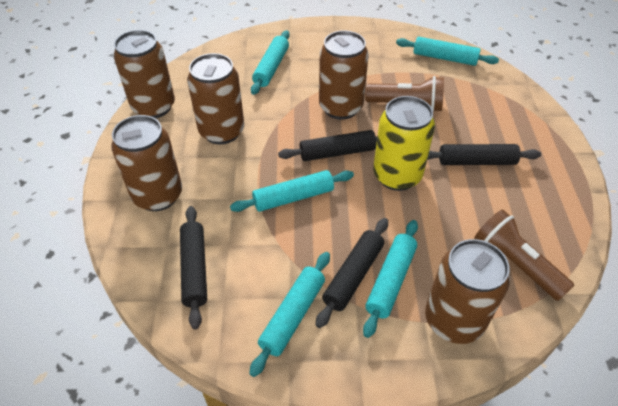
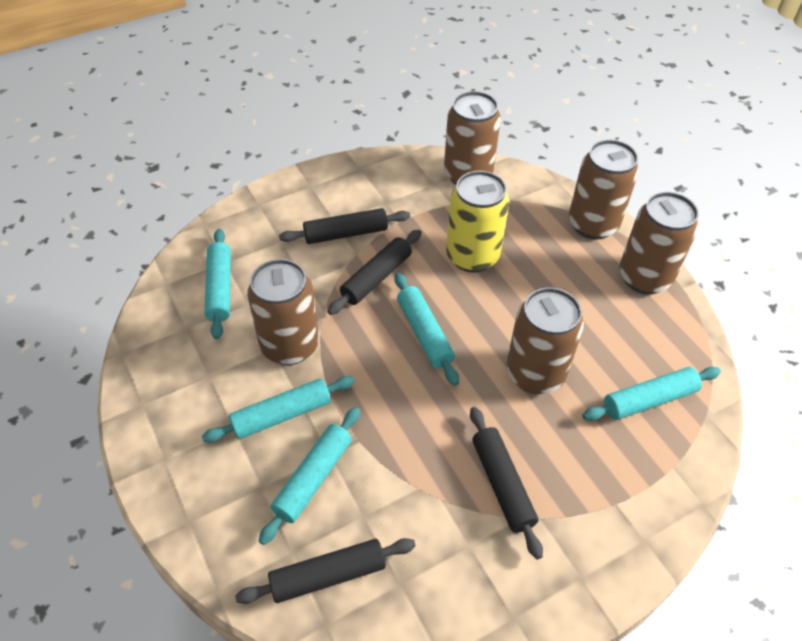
brown flashlight: 2 -> 0

